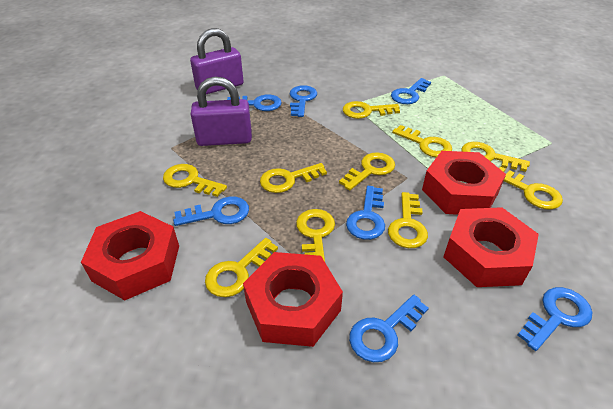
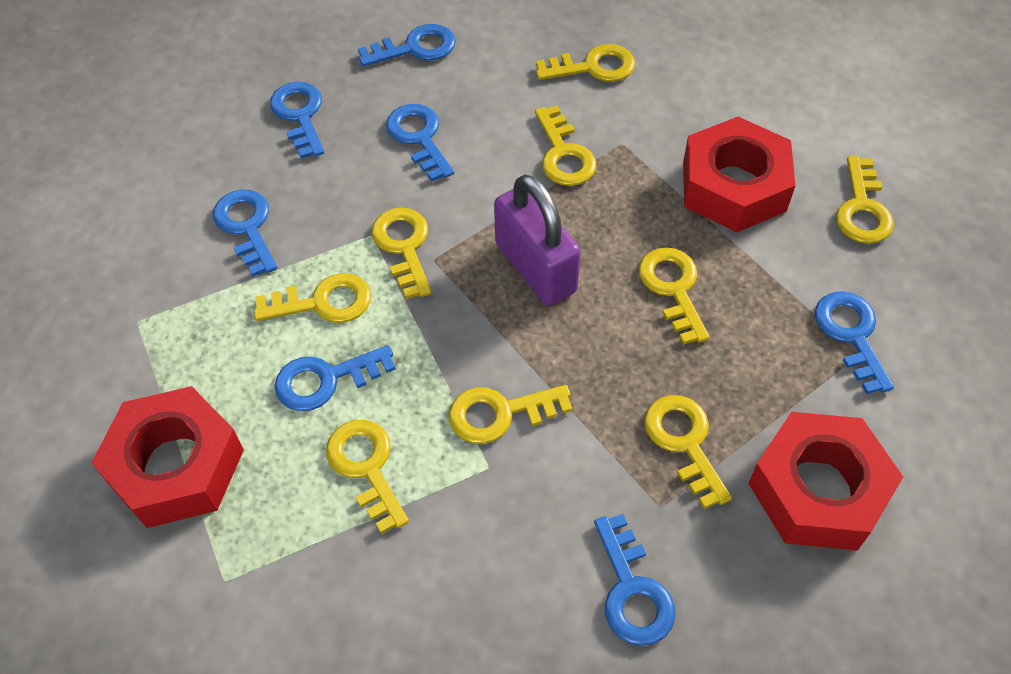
purple padlock: 2 -> 1
red nut: 4 -> 3
yellow key: 10 -> 9

